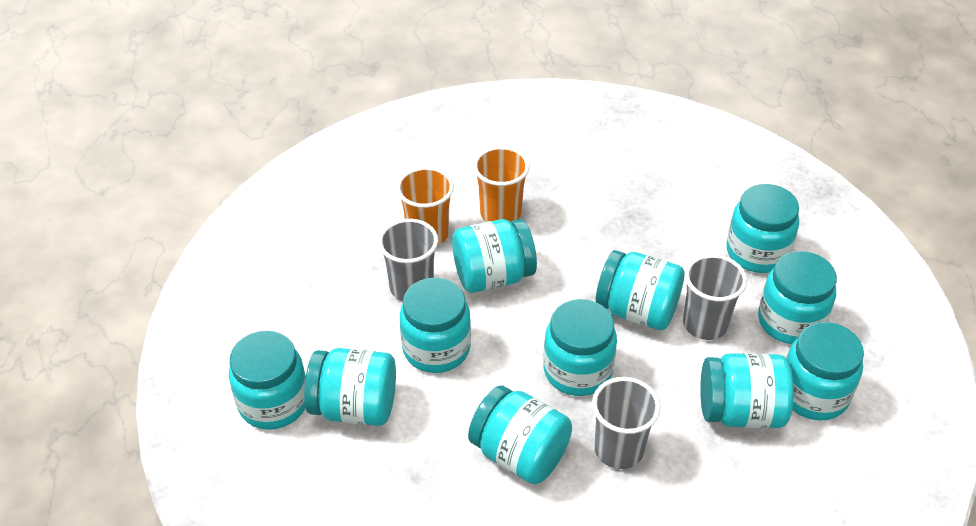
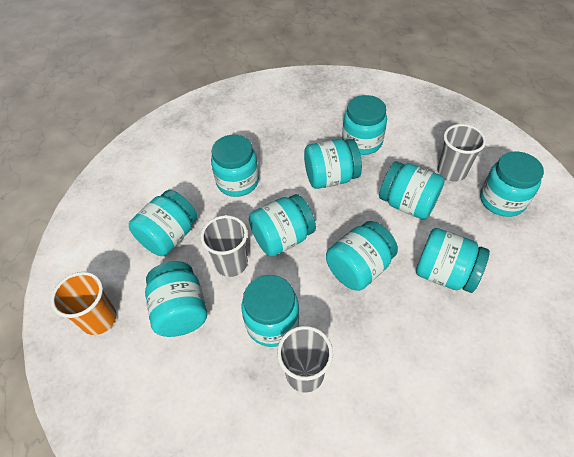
orange cup: 2 -> 1

